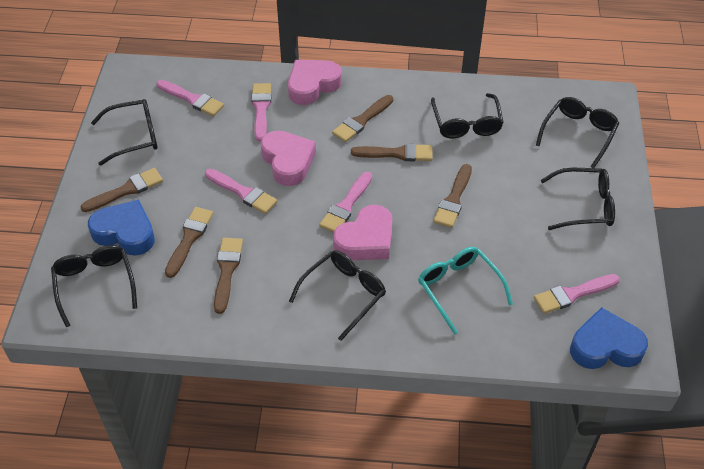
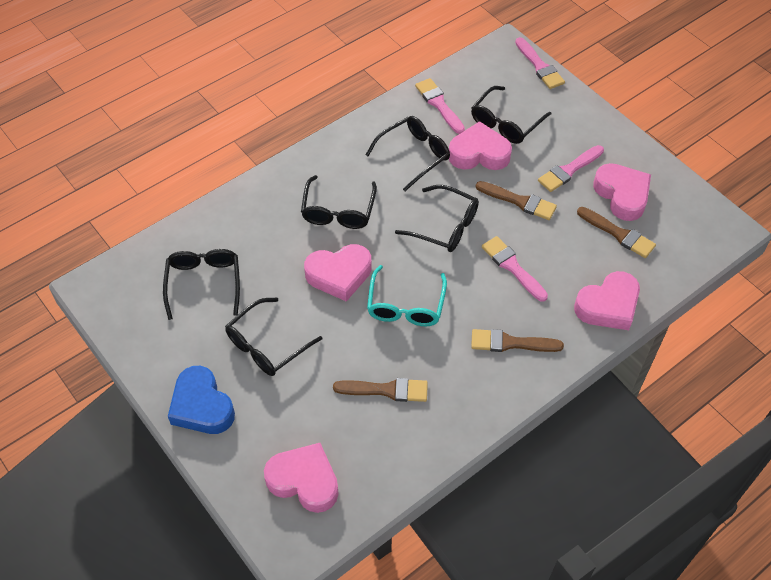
blue heart: 2 -> 1
brown brush: 6 -> 4
pink brush: 5 -> 4
pink heart: 3 -> 5

